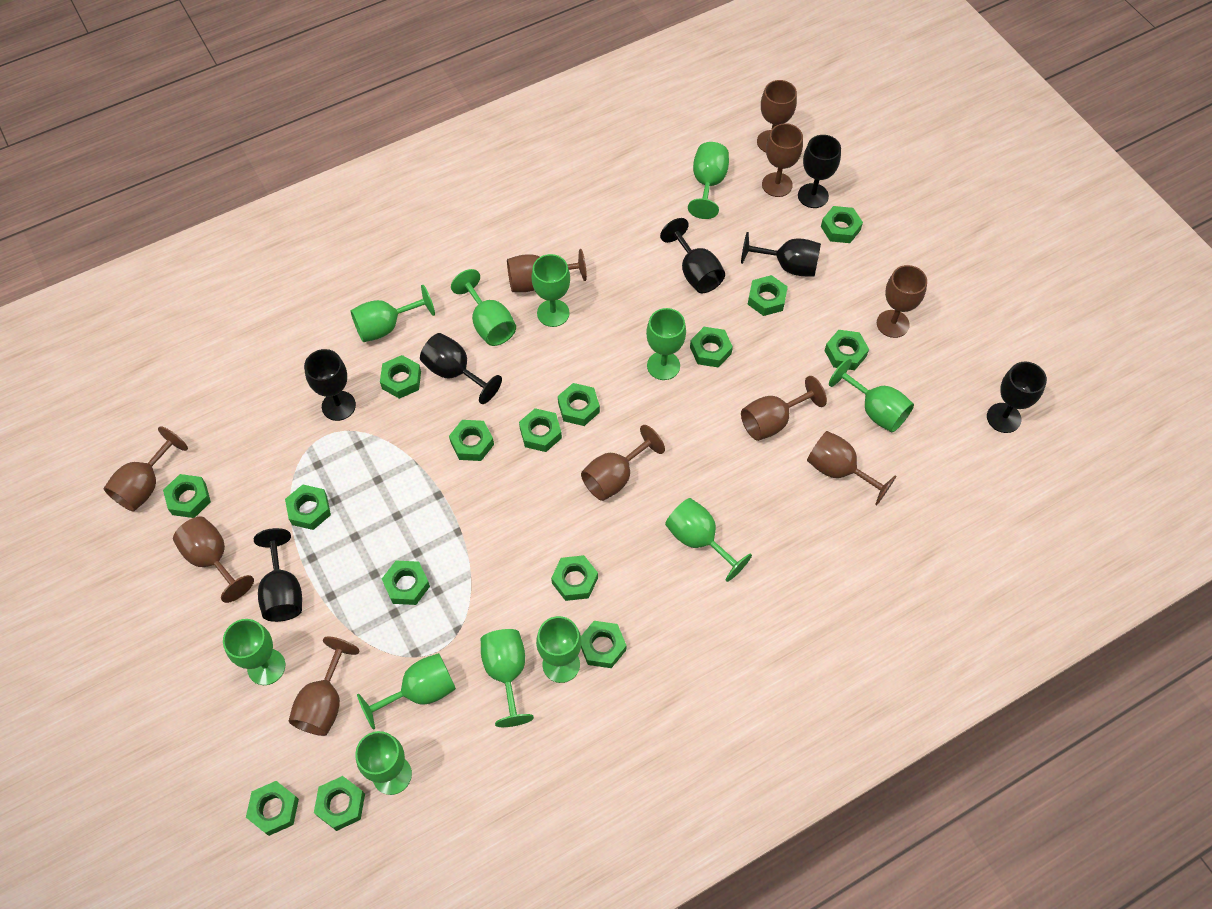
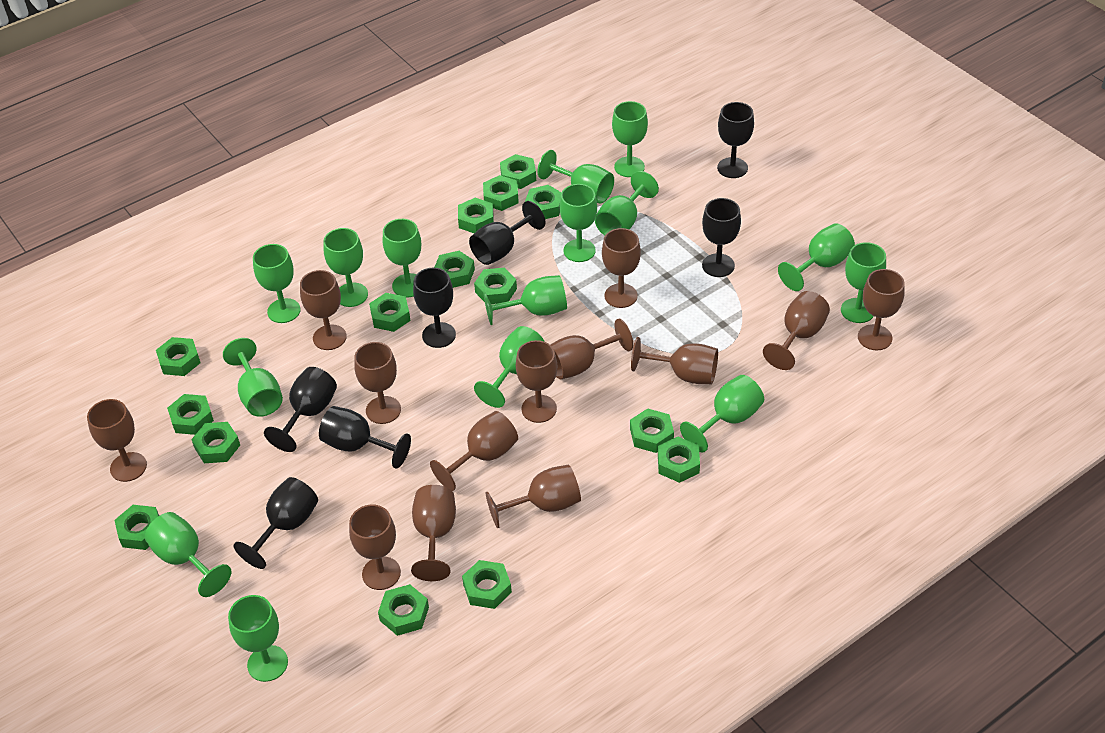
brown goblet: 10 -> 13
green goblet: 12 -> 15

